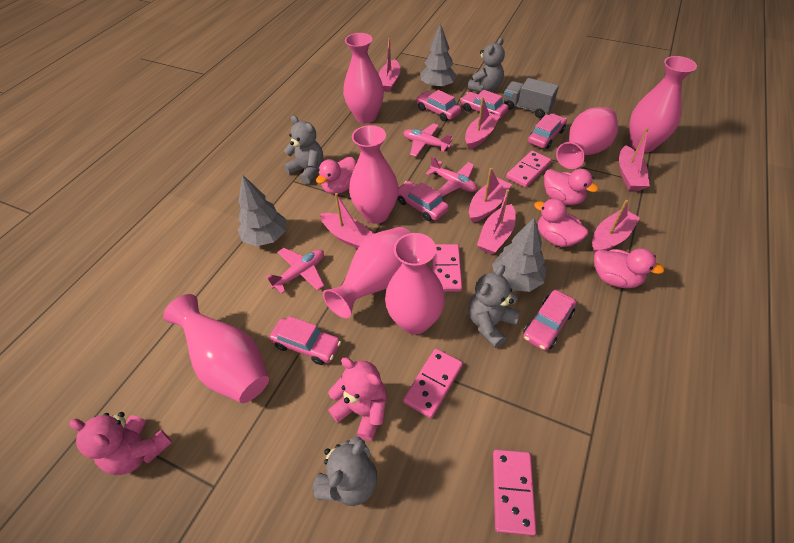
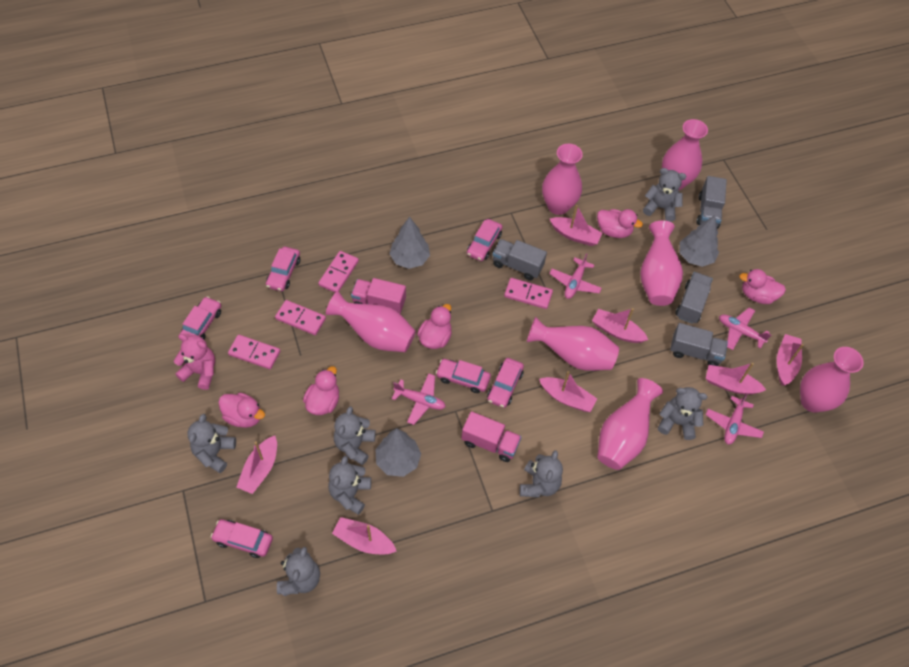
grey teddy bear: 4 -> 7
grey truck: 1 -> 4
pink duck: 4 -> 5
pink plane: 3 -> 4
pink teddy bear: 2 -> 1
pink truck: 0 -> 2

